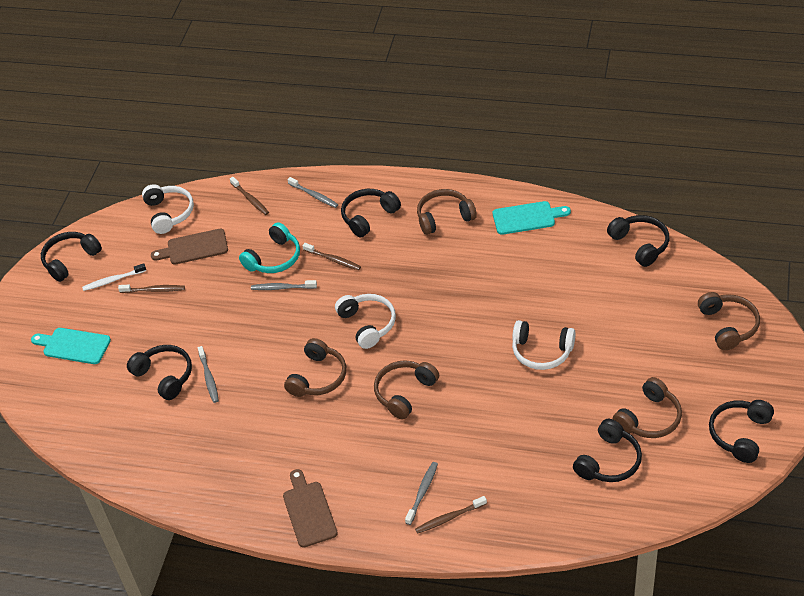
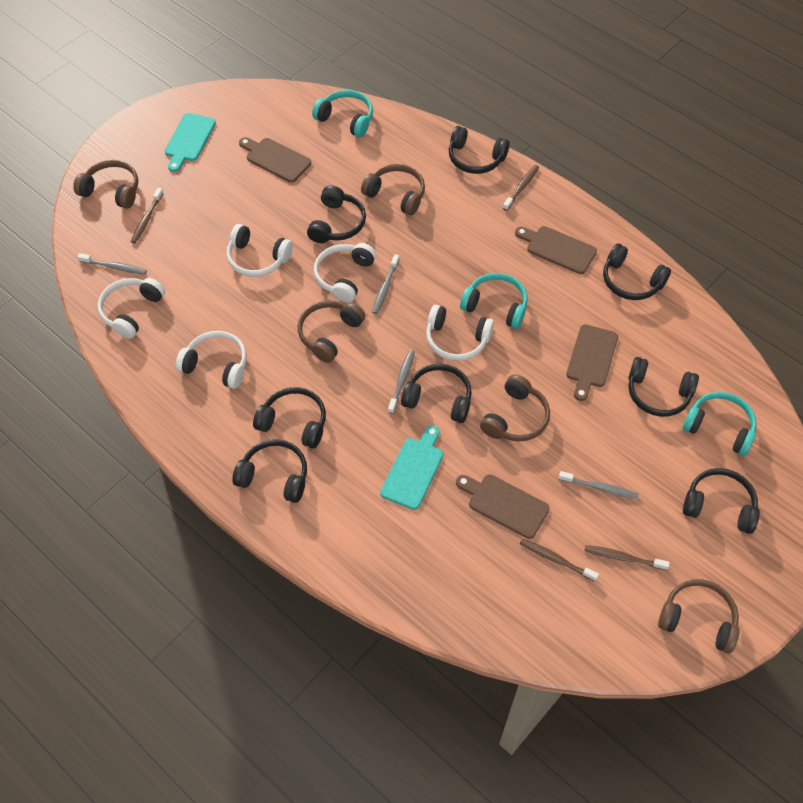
black headphones: 6 -> 8
brown cutting board: 2 -> 4
turquoise headphones: 1 -> 3
white headphones: 3 -> 5
white toothbrush: 1 -> 0

